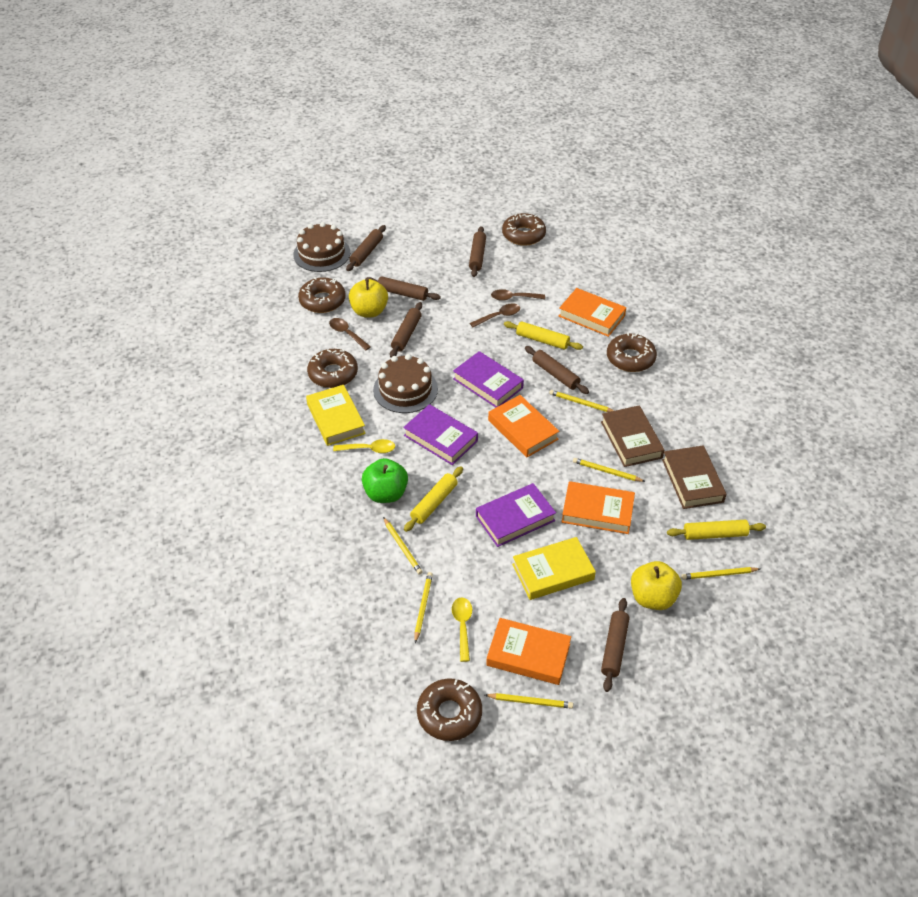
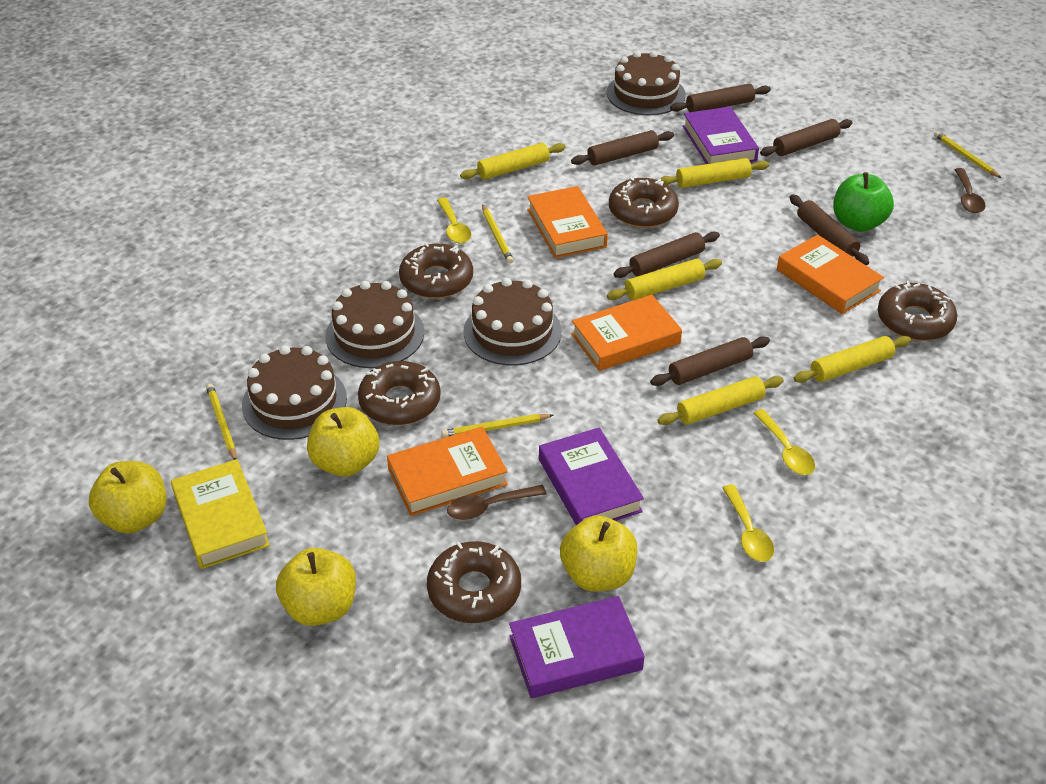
brown book: 2 -> 0
brown cake: 2 -> 4
brown spoon: 3 -> 2
yellow apple: 2 -> 4
yellow book: 2 -> 1
yellow pencil: 6 -> 4
yellow rolling pin: 3 -> 5
yellow spoon: 2 -> 3

